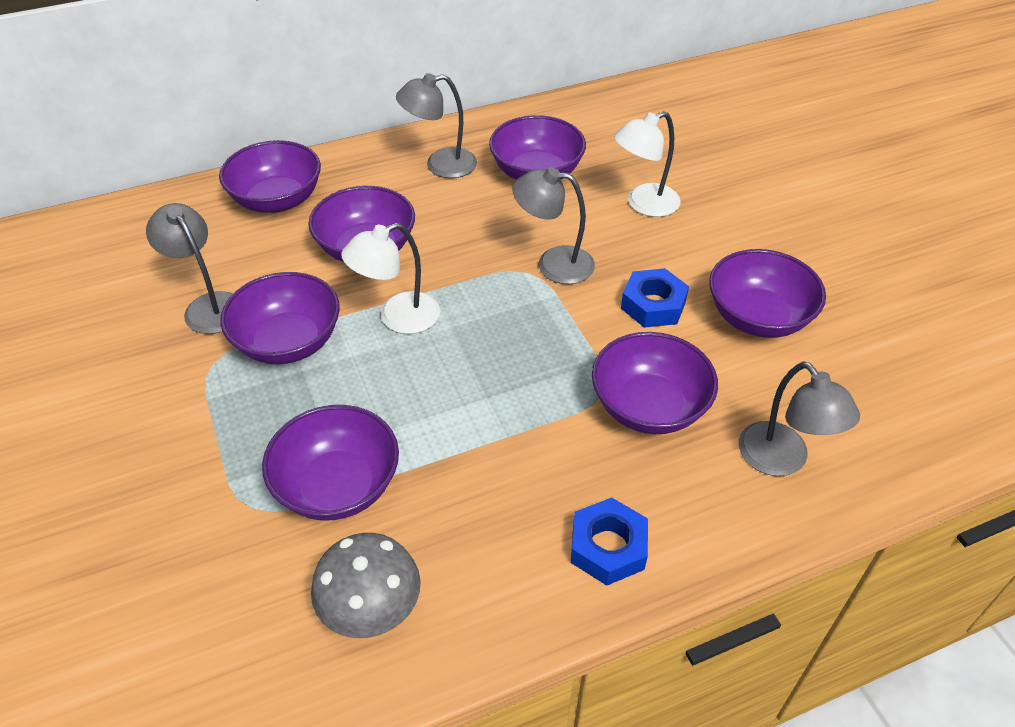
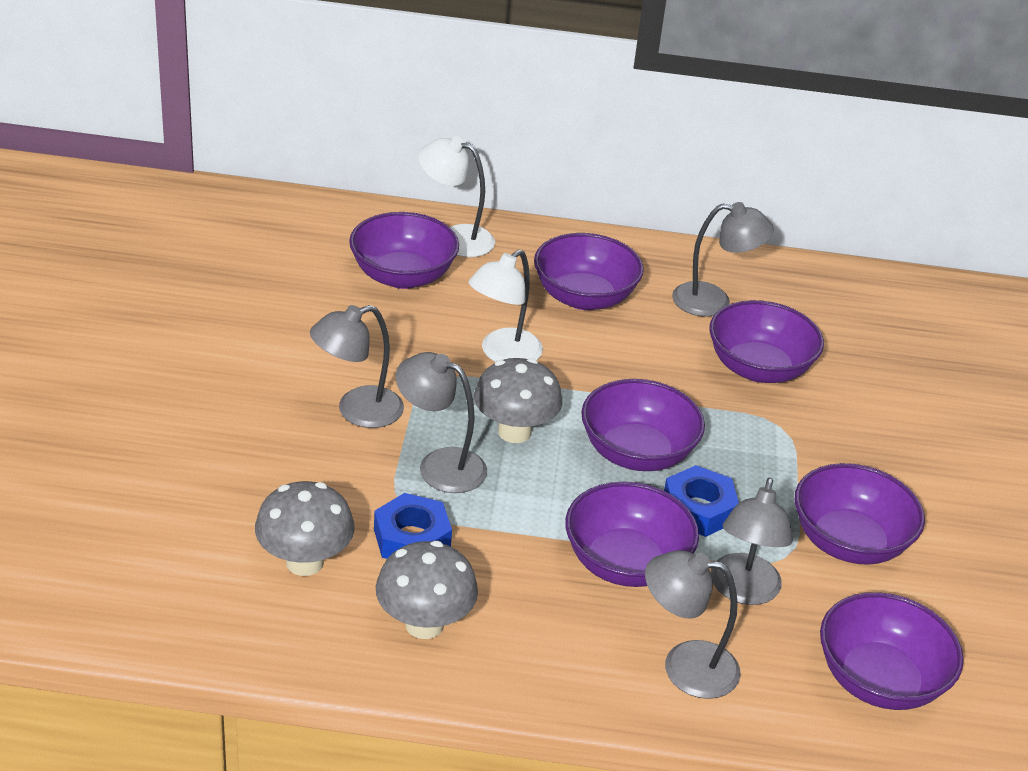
grey lamp: 4 -> 5
grey mushroom: 1 -> 3

